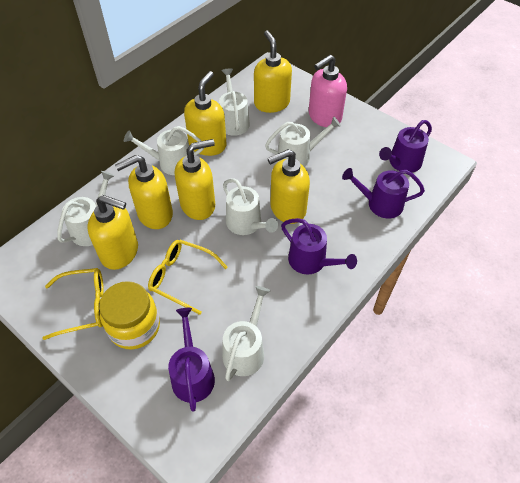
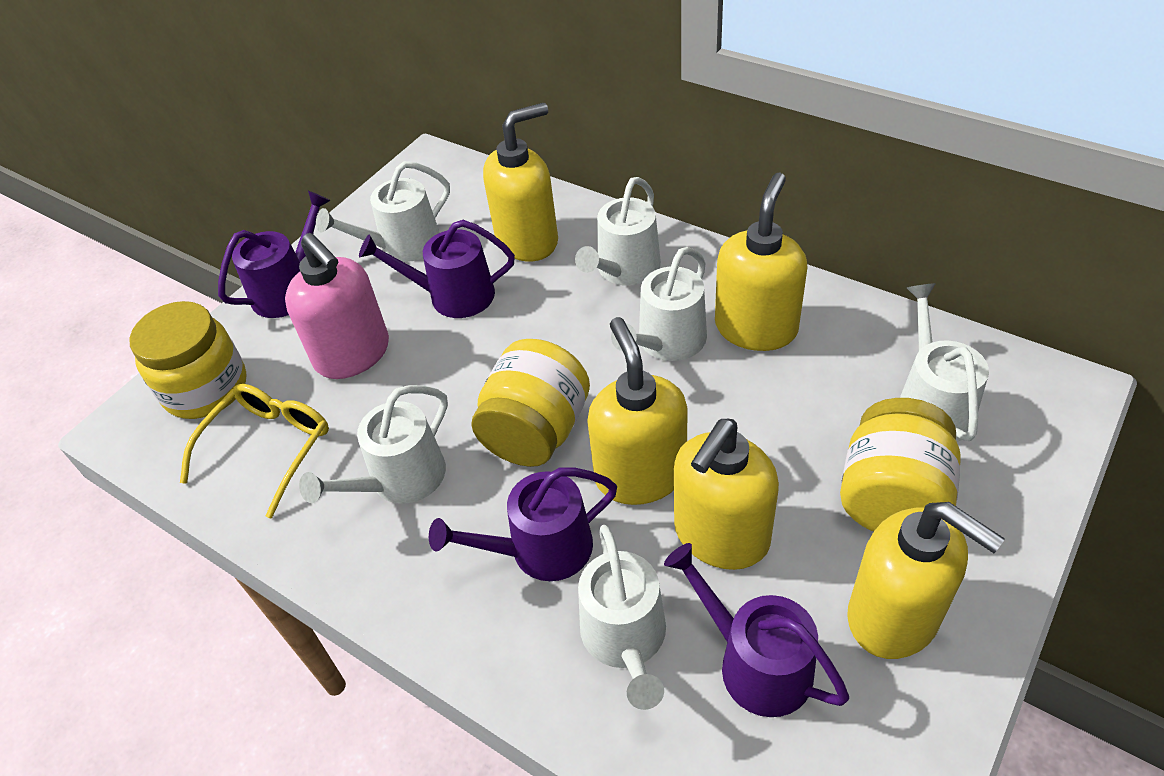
yellow glasses: 2 -> 1
yellow jar: 1 -> 3
yellow soap dispenser: 6 -> 5

